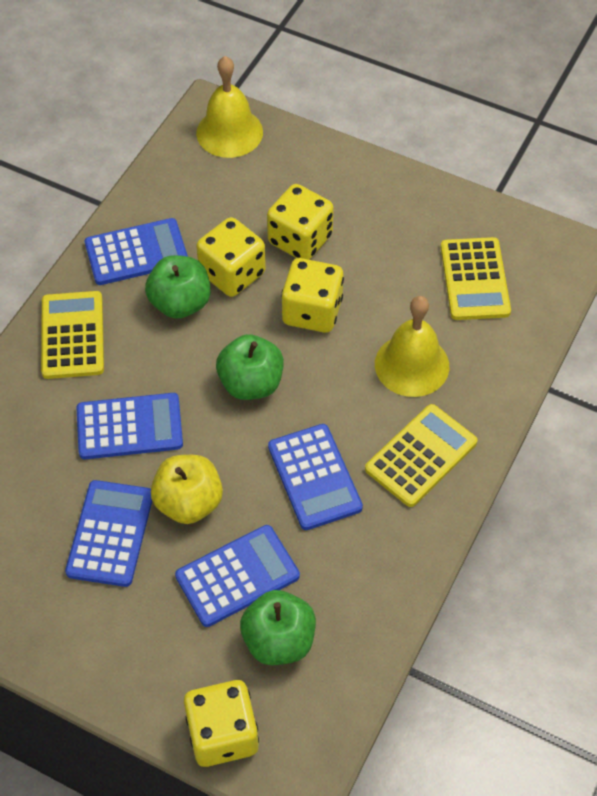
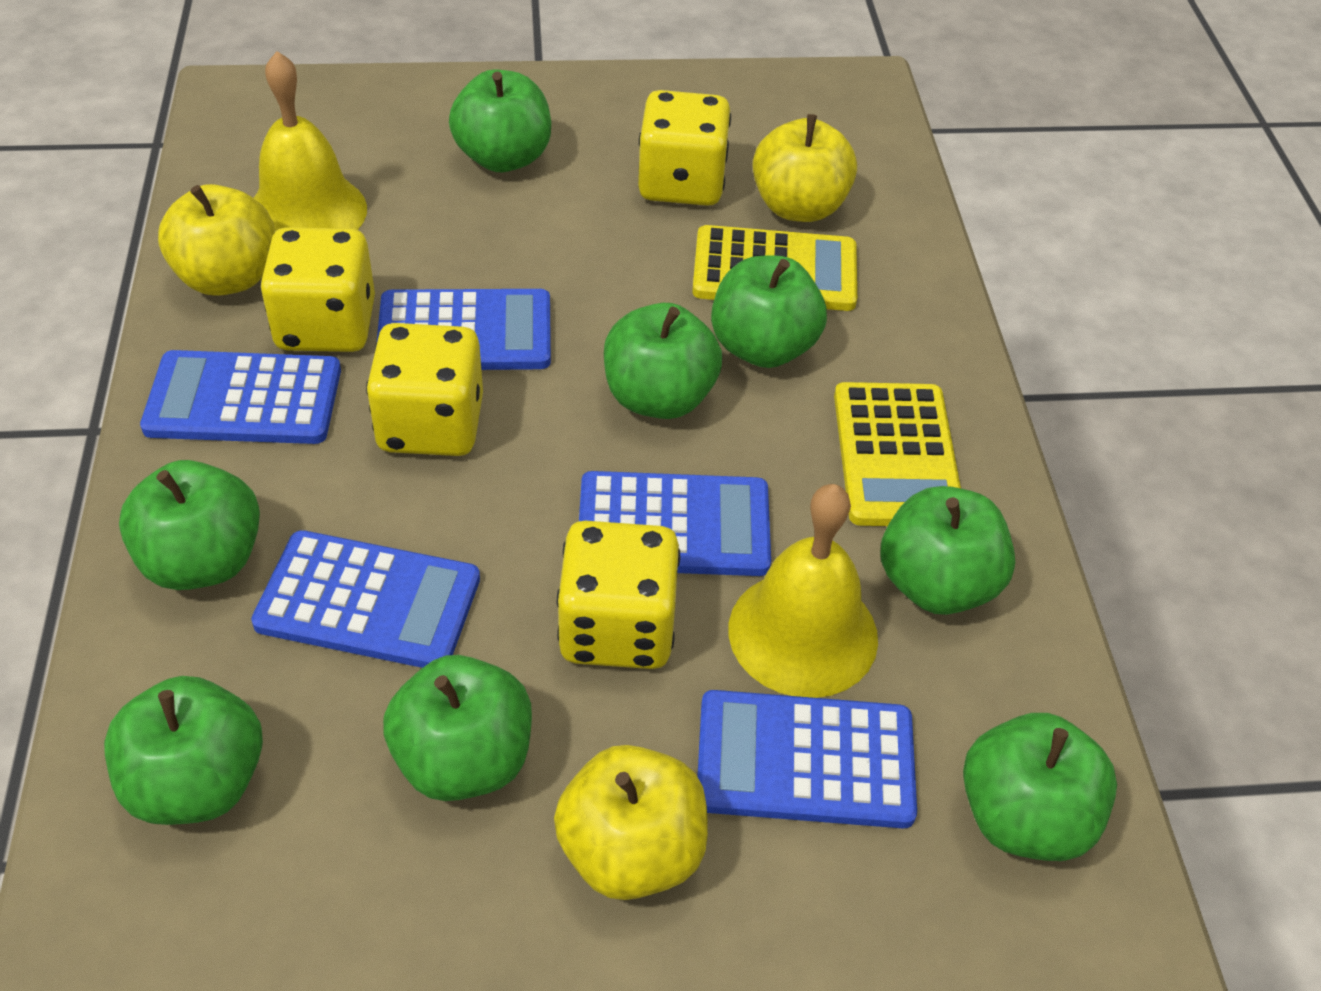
green apple: 3 -> 8
yellow apple: 1 -> 3
yellow calculator: 3 -> 2

